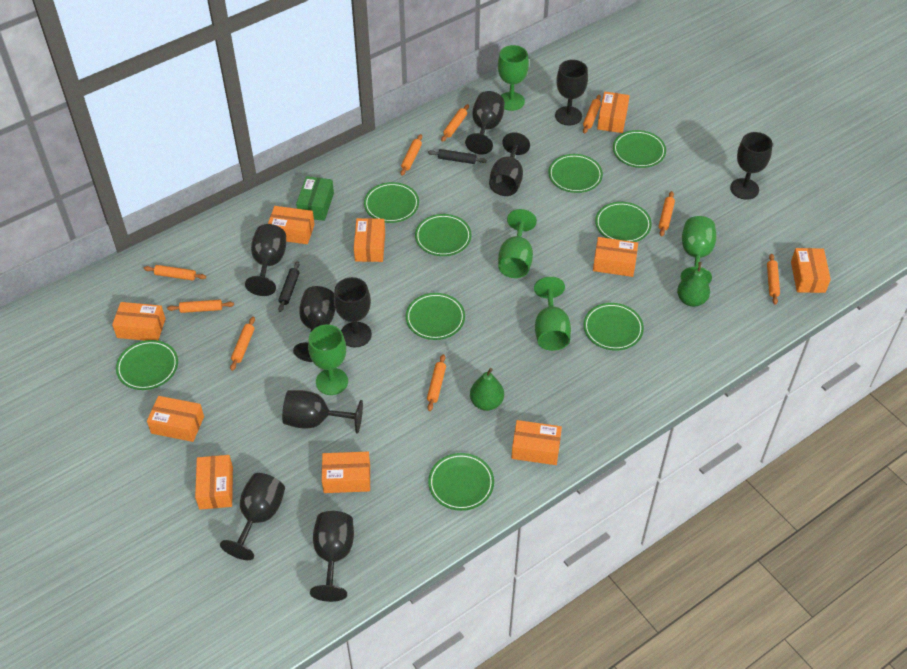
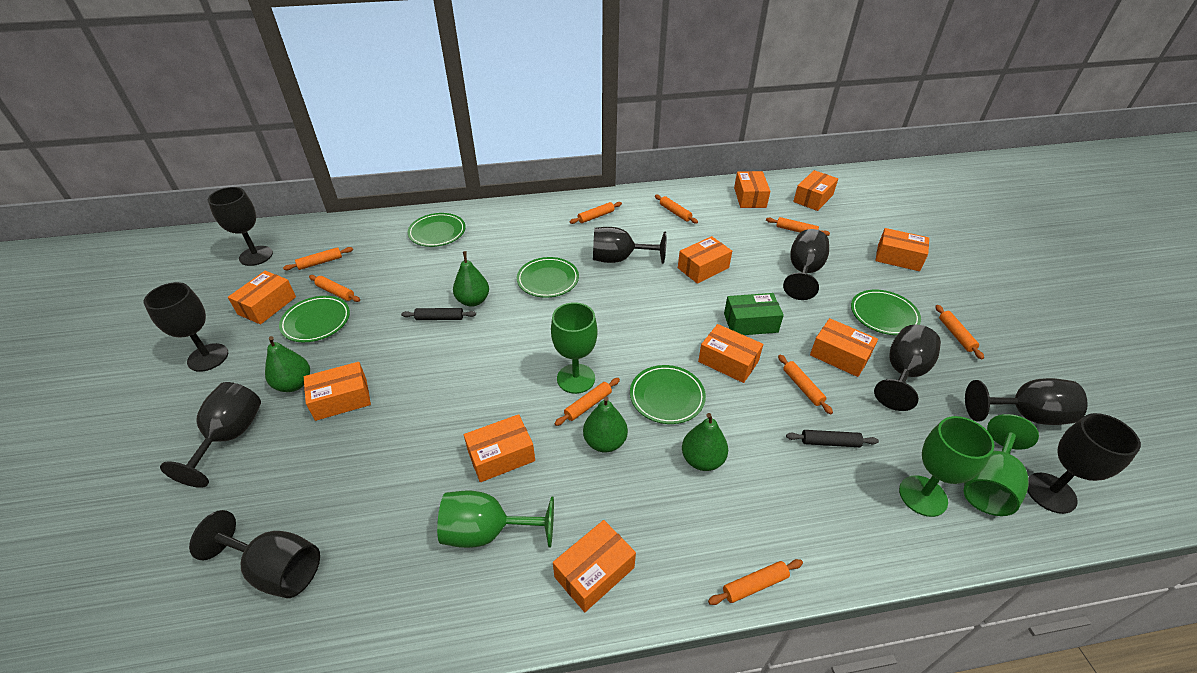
black goblet: 10 -> 9
green goblet: 5 -> 4
green pear: 2 -> 4
green plate: 9 -> 5

